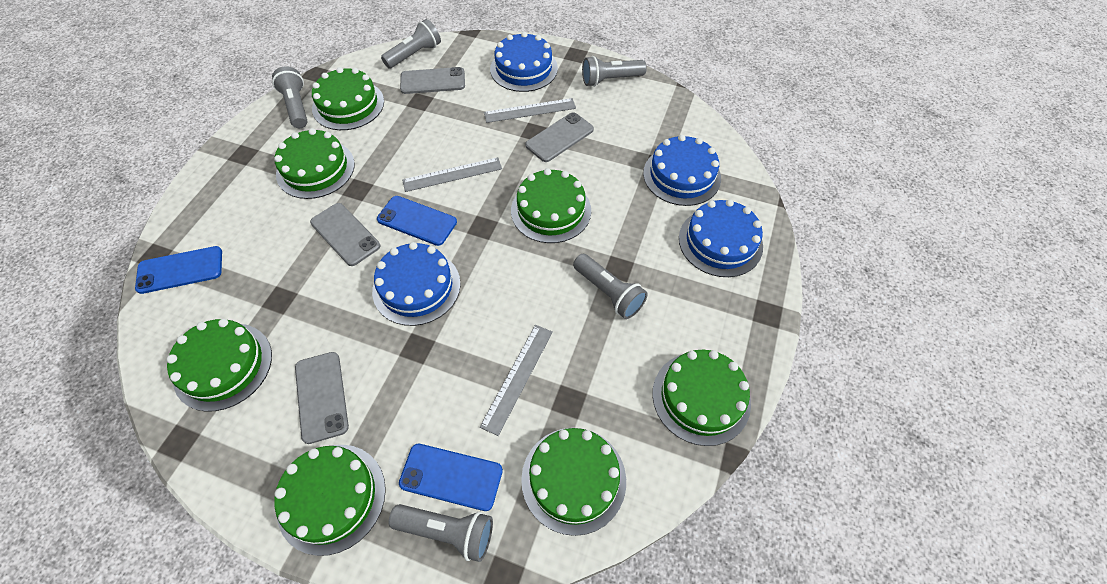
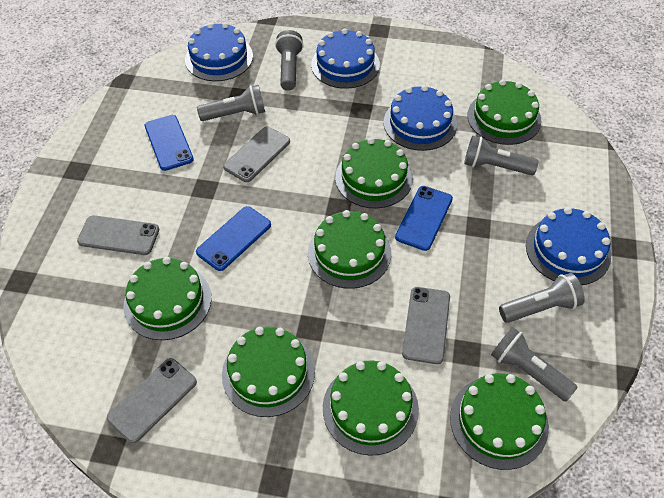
grey ruler: 3 -> 0

